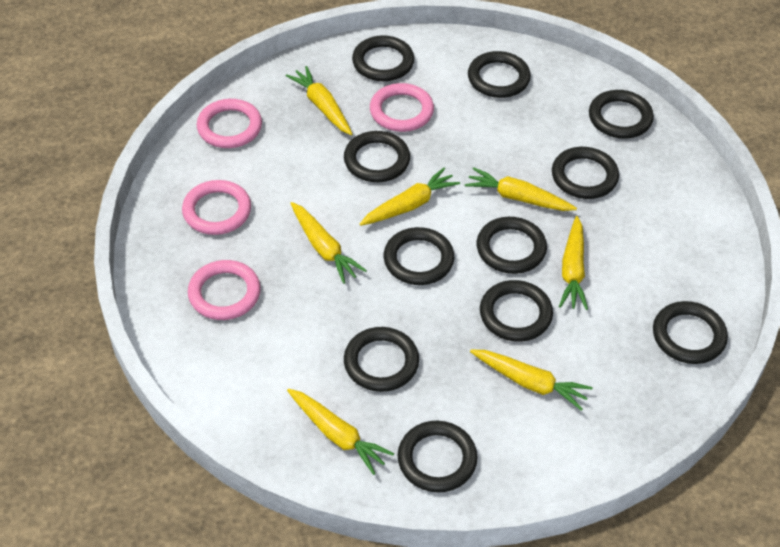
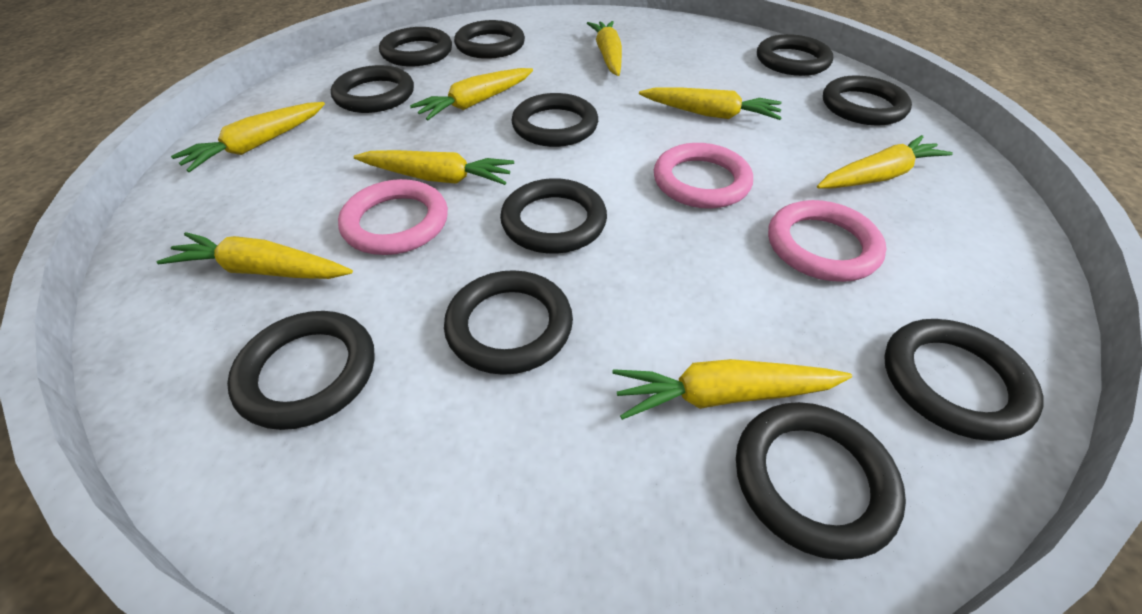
pink ring: 4 -> 3
yellow carrot: 7 -> 8

